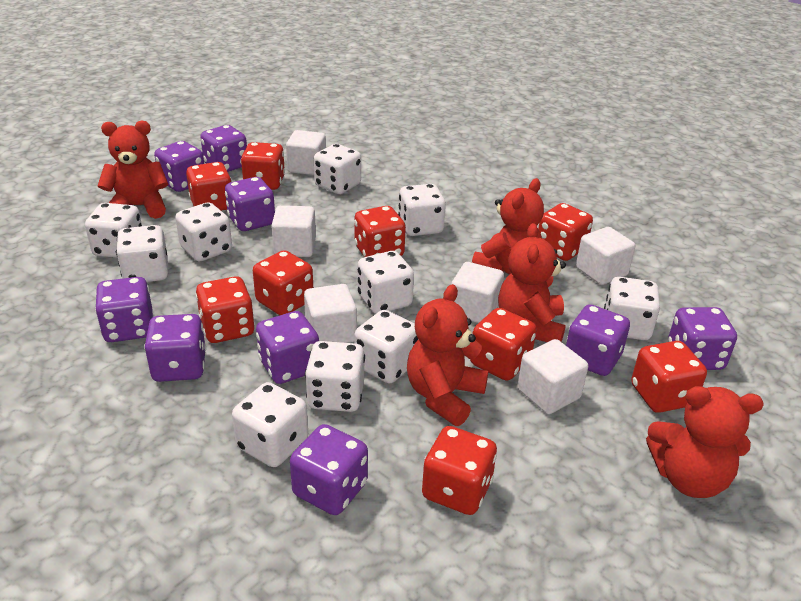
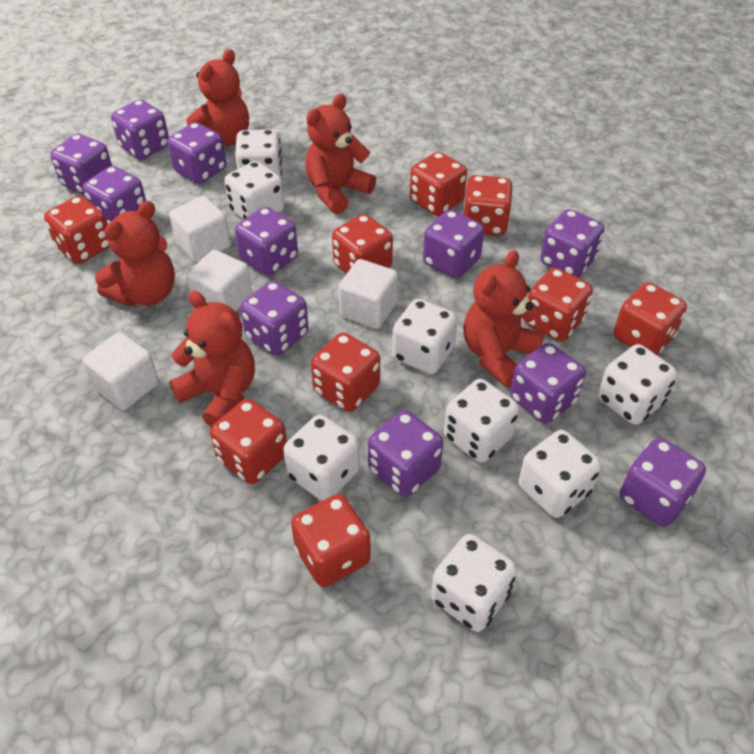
purple dice: 9 -> 11
white cube: 6 -> 4
white dice: 10 -> 8

